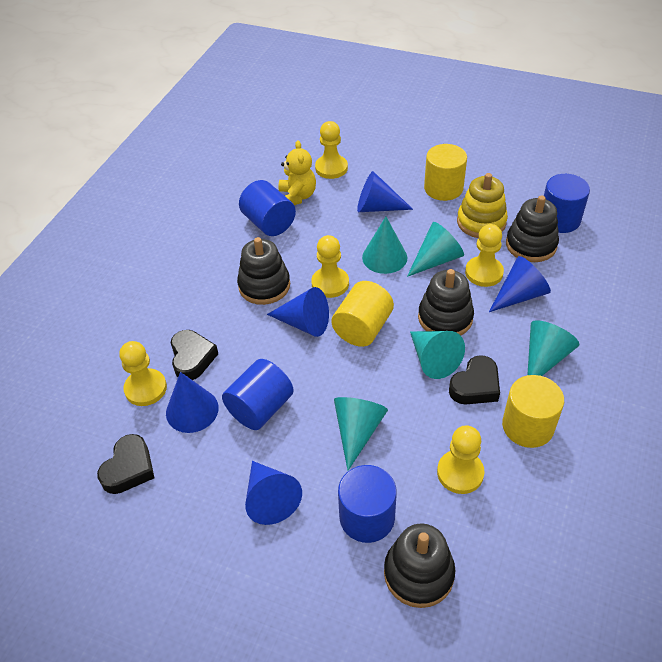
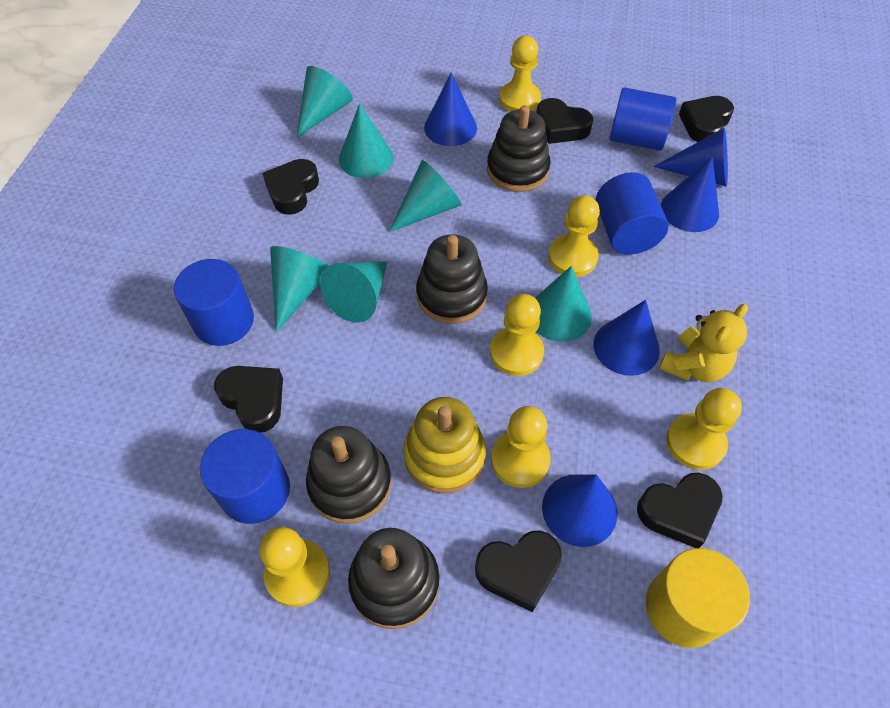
black heart: 3 -> 6
turquoise cone: 5 -> 6
yellow cylinder: 3 -> 1
yellow pawn: 5 -> 6

